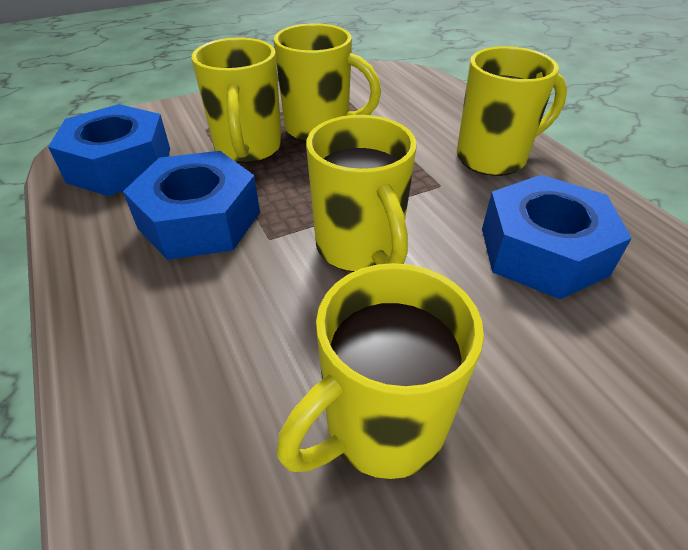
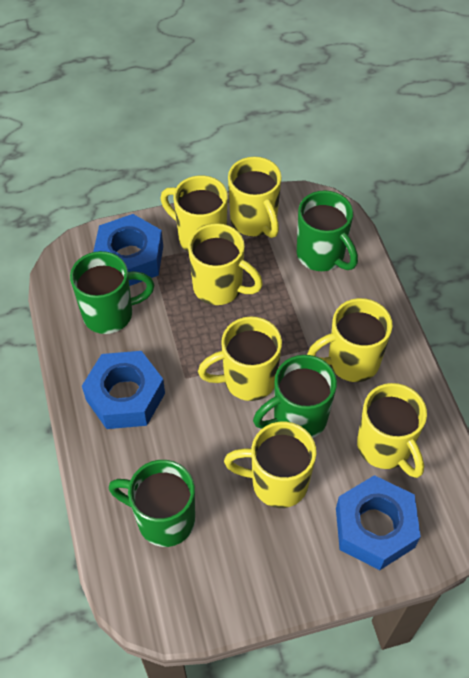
green mug: 0 -> 4
yellow mug: 5 -> 7

